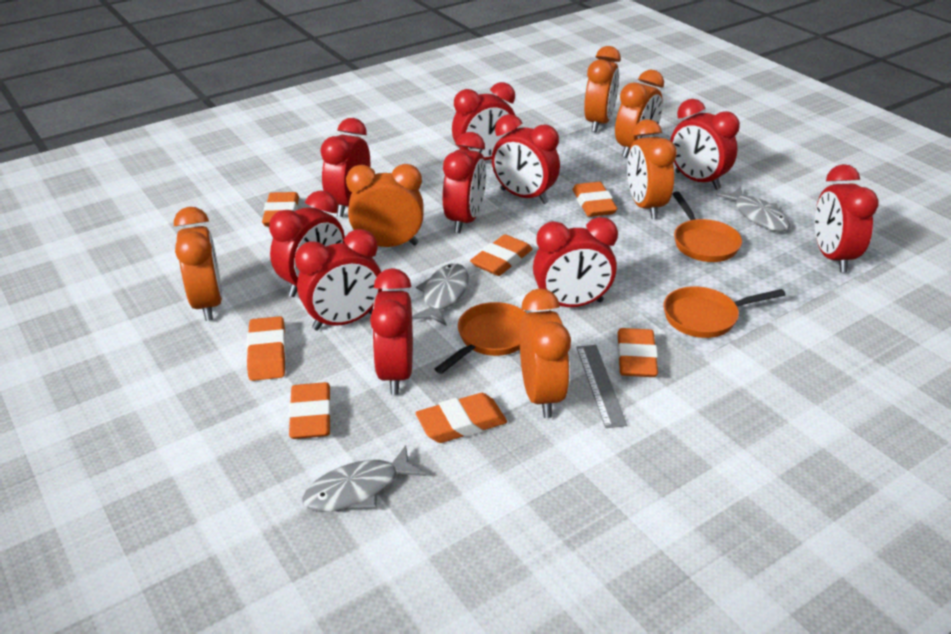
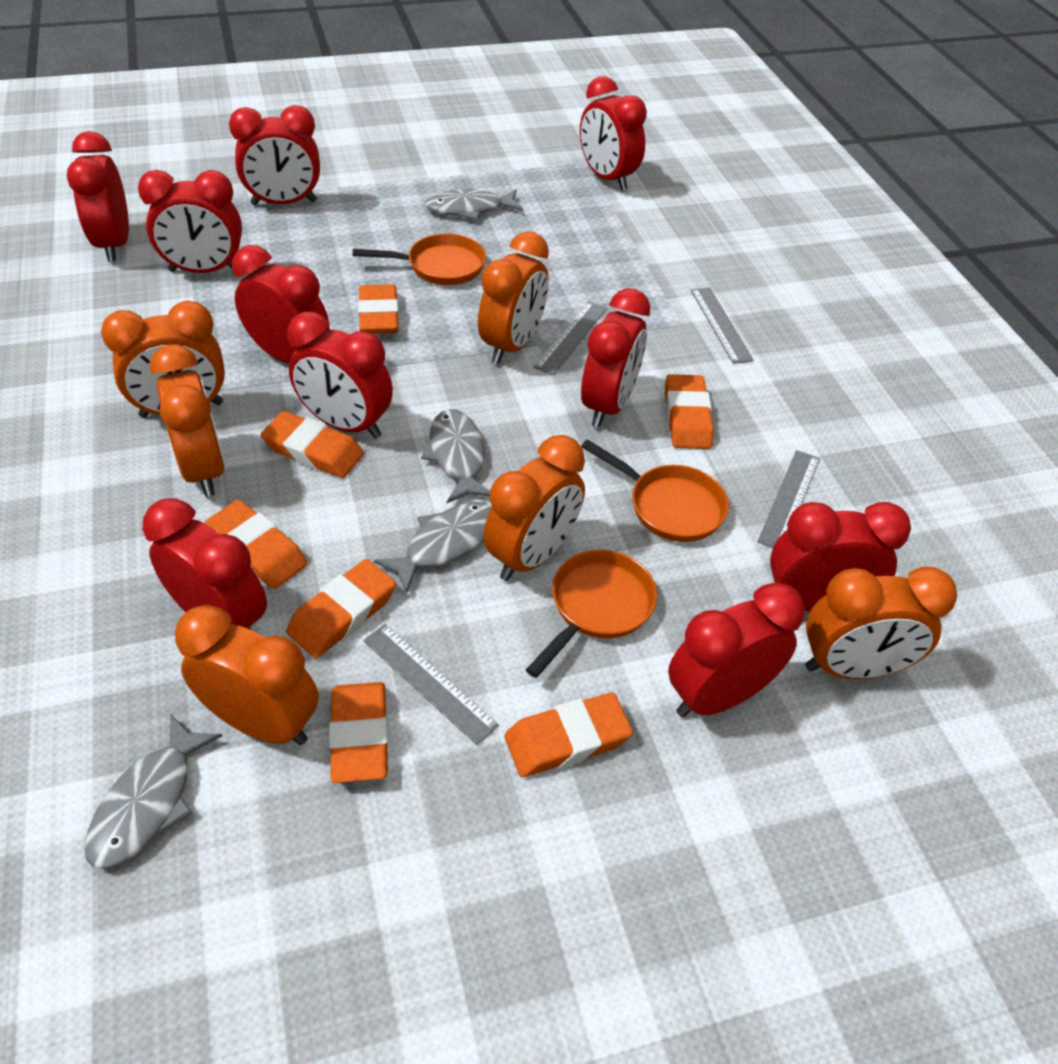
grey fish: 3 -> 4
grey ruler: 1 -> 4

